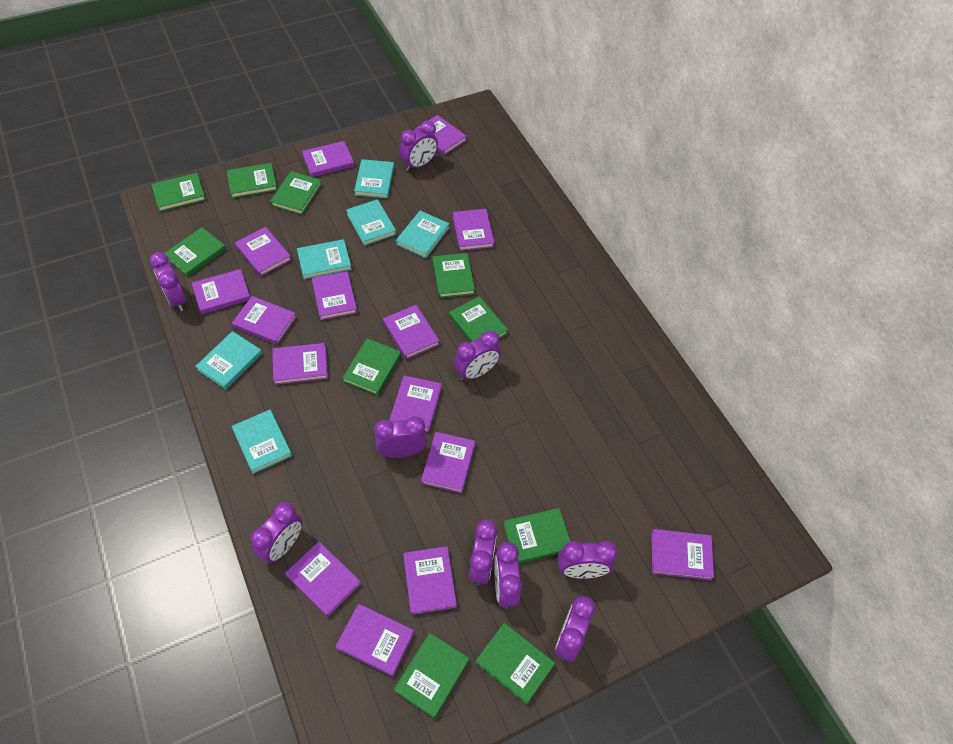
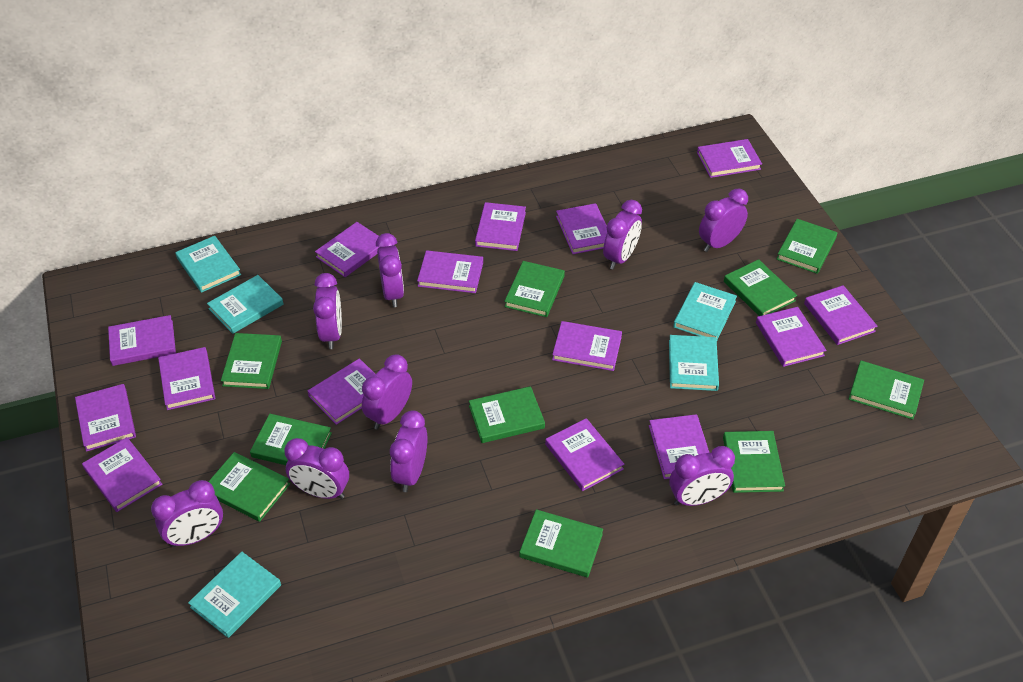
turquoise book: 6 -> 5

